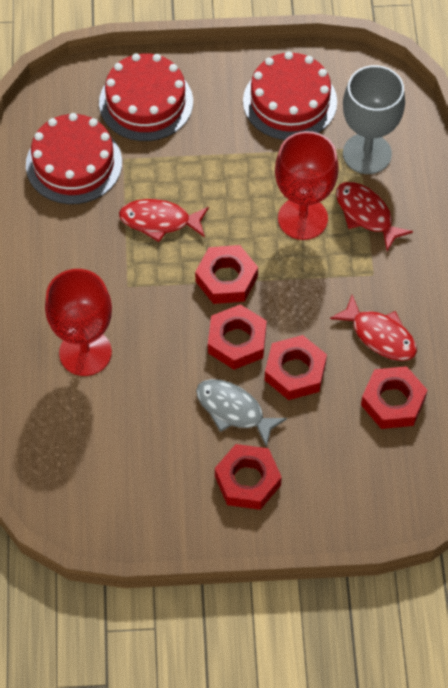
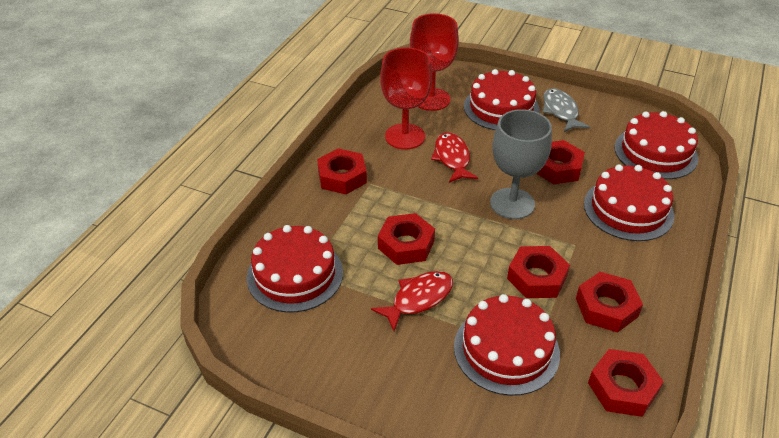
red cake: 3 -> 5
red fish: 3 -> 2
red nut: 5 -> 6

